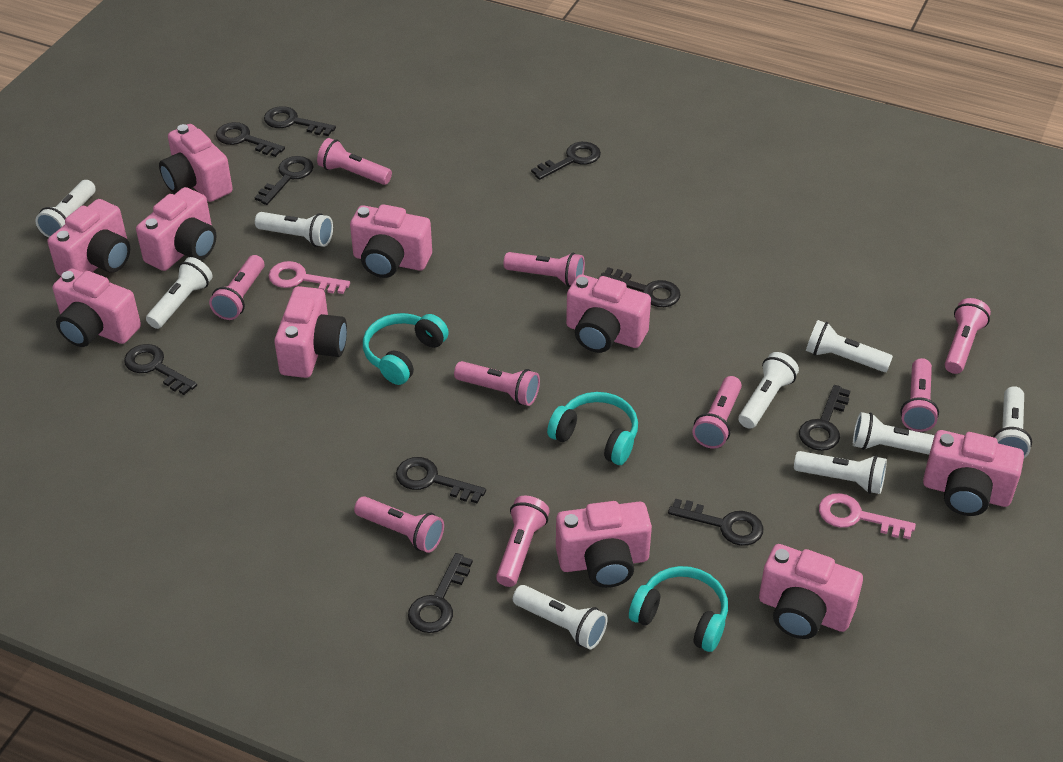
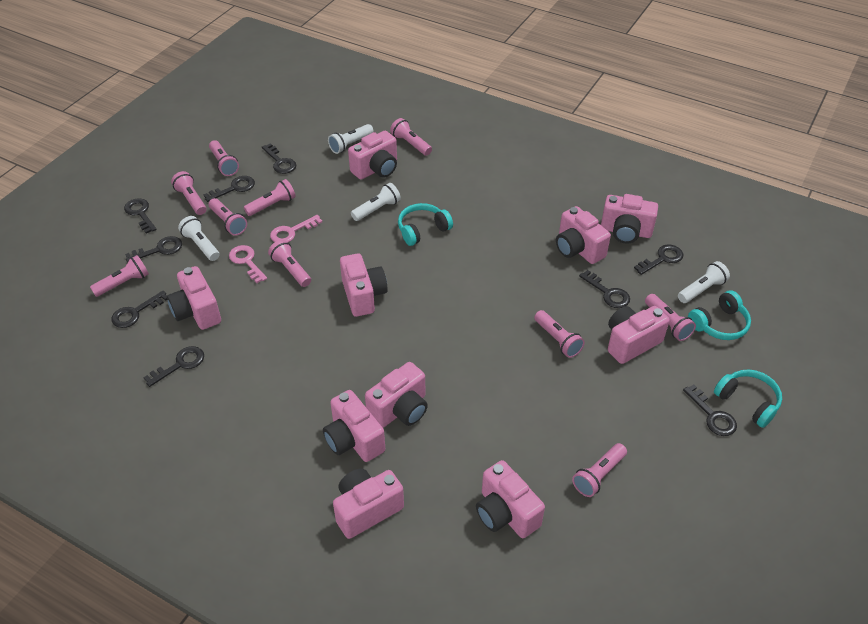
black key: 10 -> 9
pink flashlight: 9 -> 10
white flashlight: 9 -> 4

